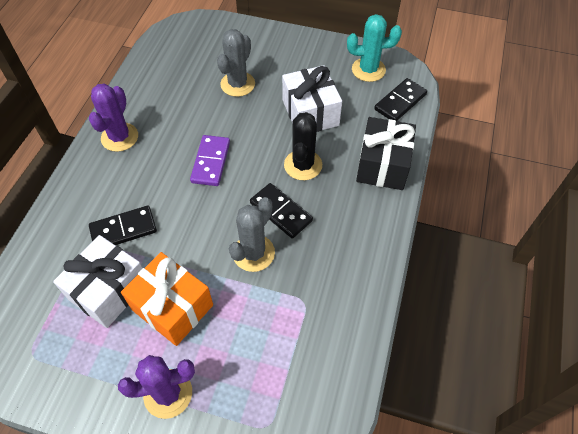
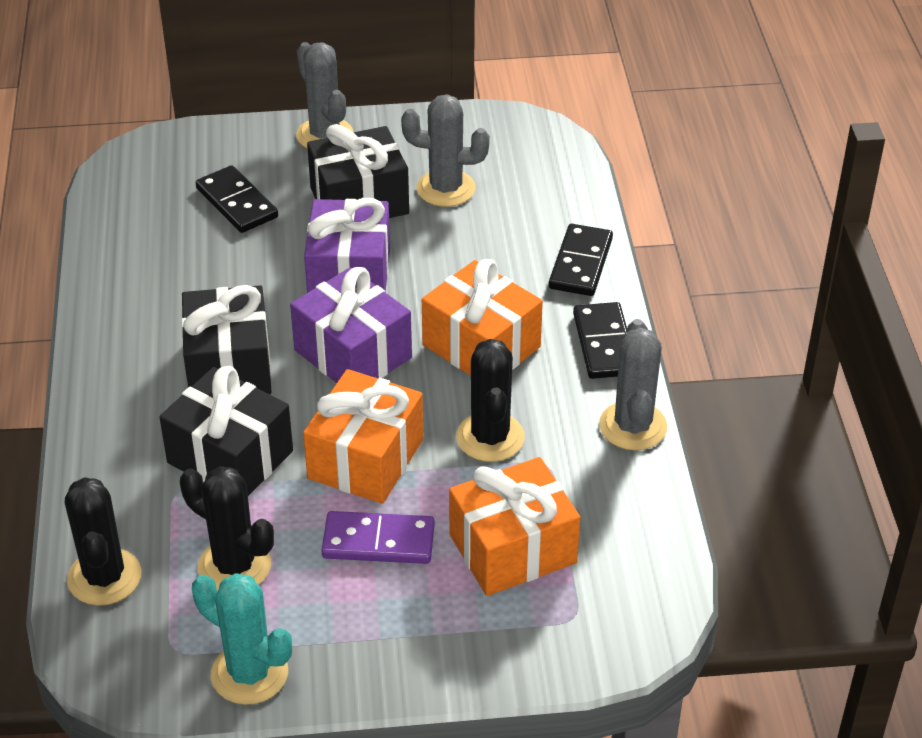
black cactus: 1 -> 3
black gift: 1 -> 3
grey cactus: 2 -> 3
orange gift: 1 -> 3
purple cactus: 2 -> 0
purple gift: 0 -> 2
white gift: 2 -> 0

